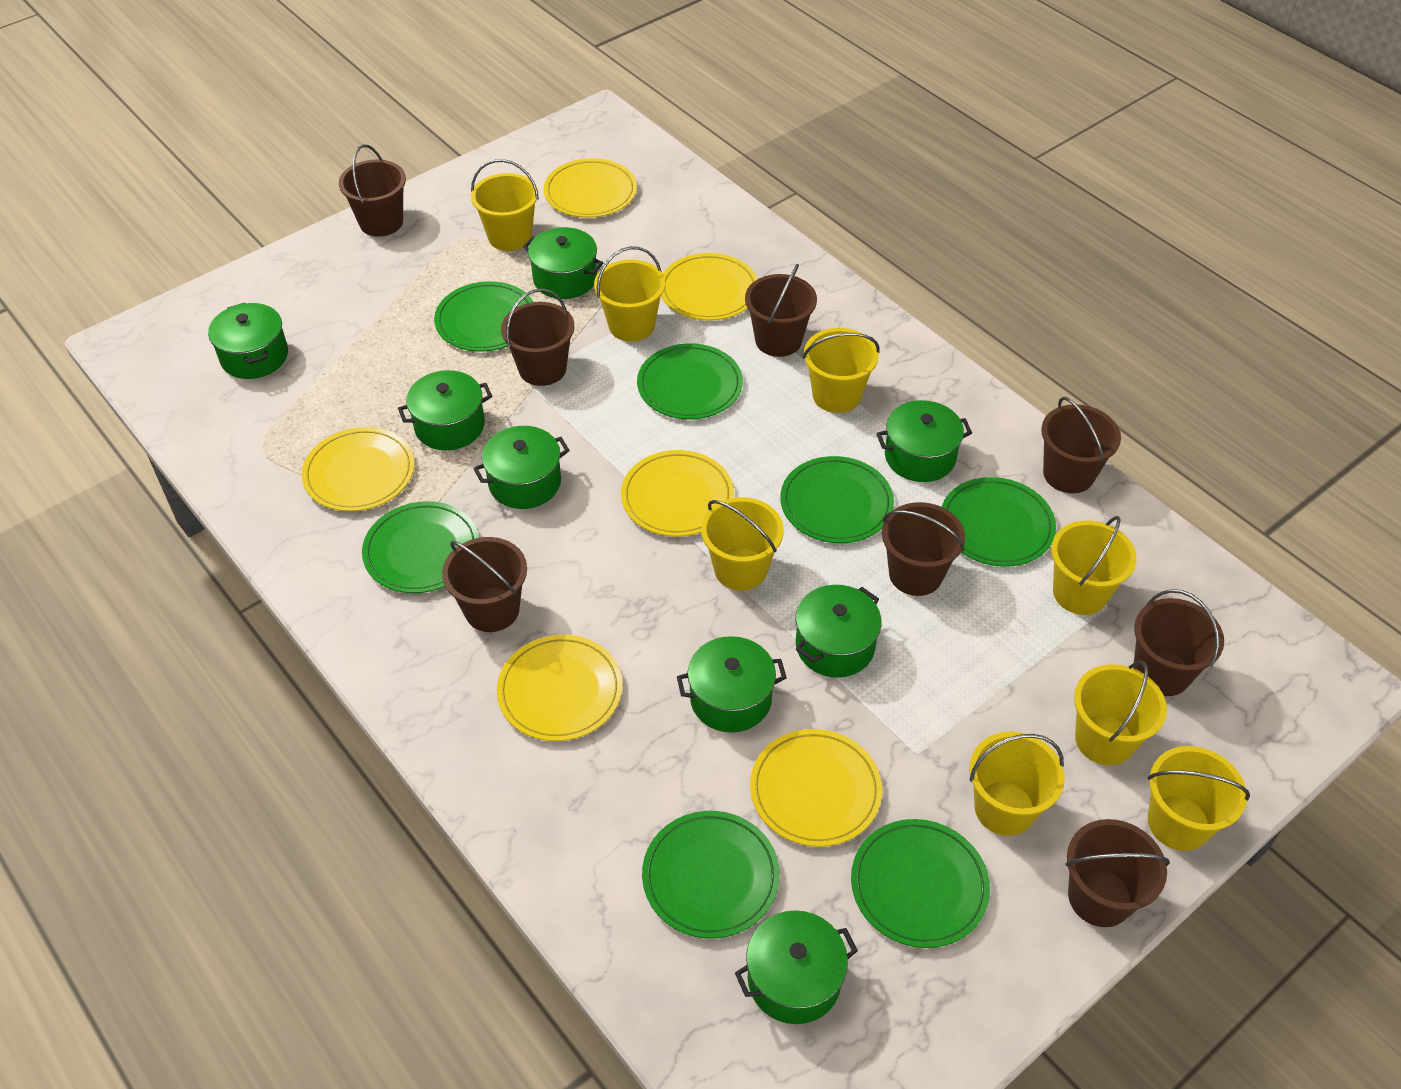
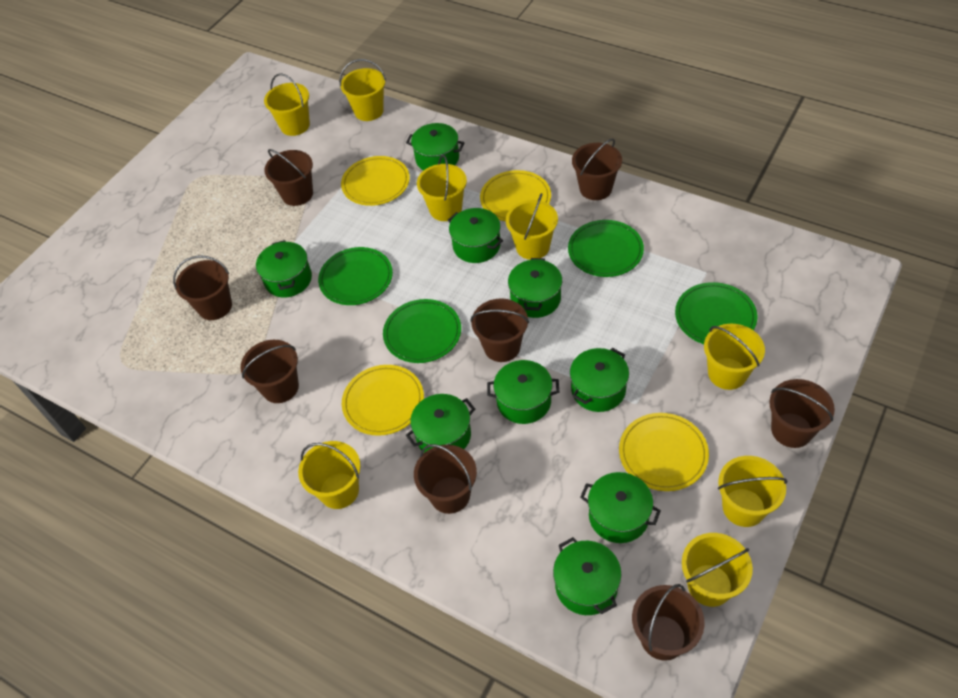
green plate: 7 -> 4
green pot: 8 -> 9
yellow plate: 6 -> 4

